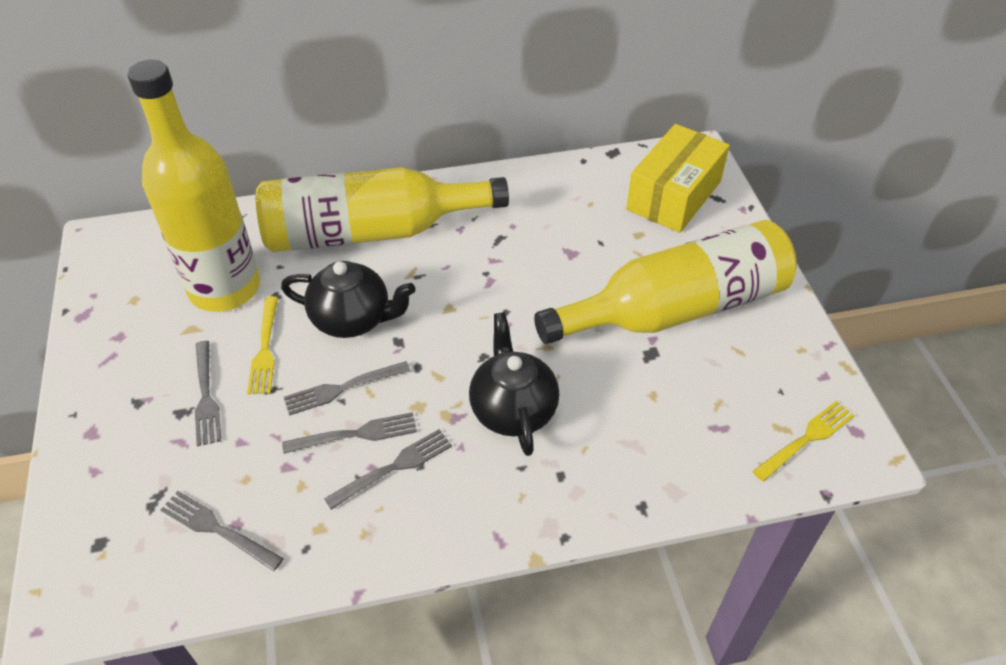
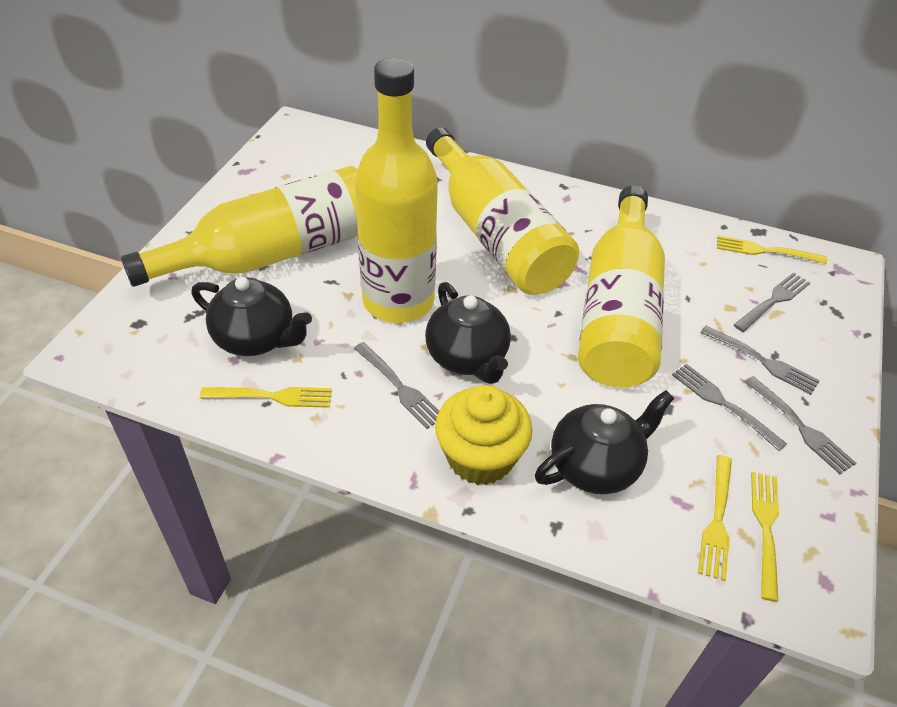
black teapot: 2 -> 3
yellow bottle: 3 -> 4
yellow box: 1 -> 0
yellow cupcake: 0 -> 1
yellow fork: 2 -> 4

